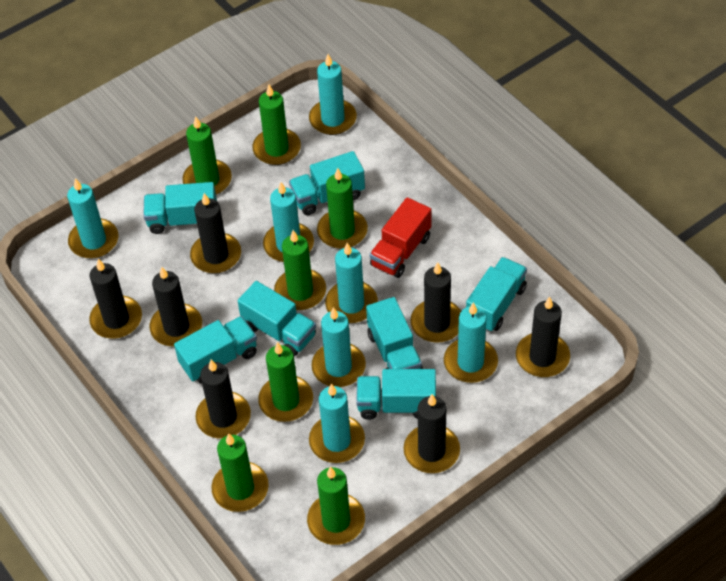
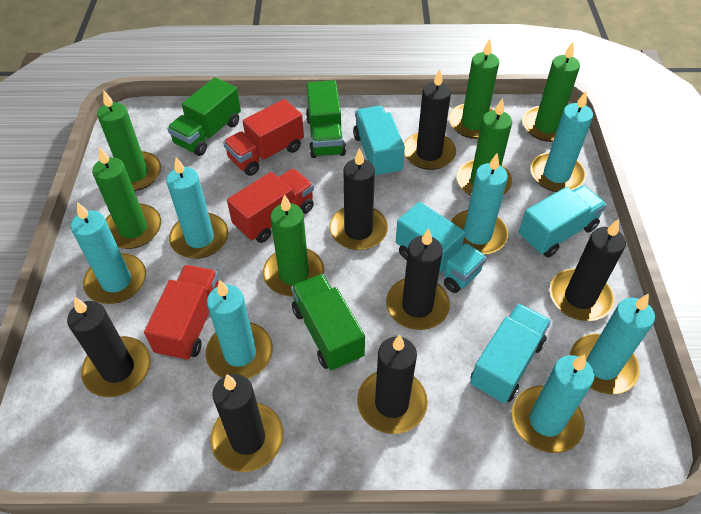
green candle: 7 -> 6
green truck: 0 -> 3
red truck: 1 -> 3
turquoise truck: 7 -> 4

